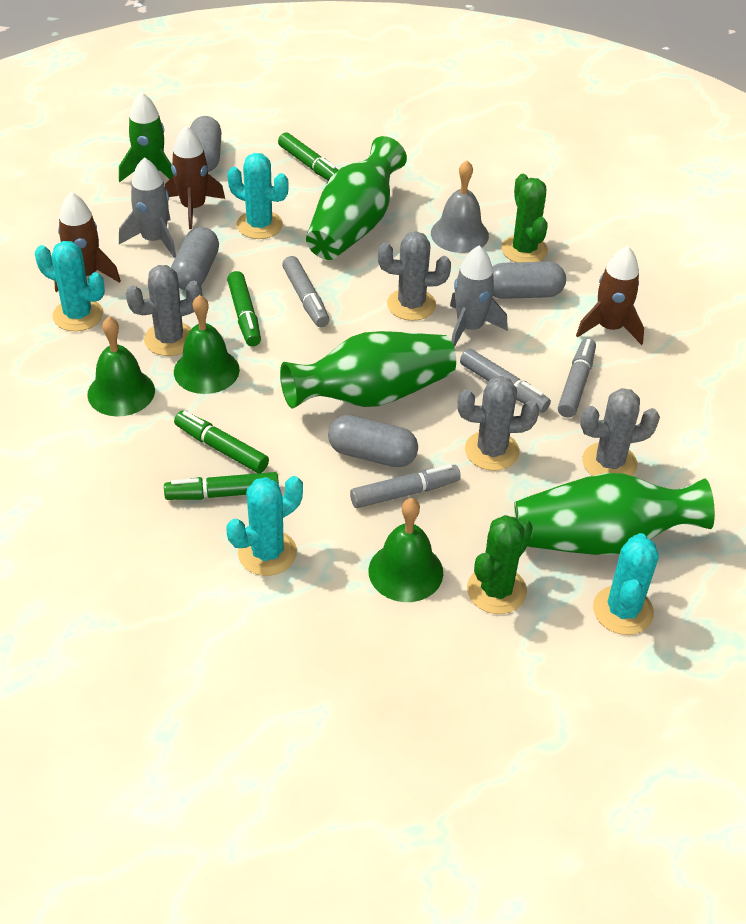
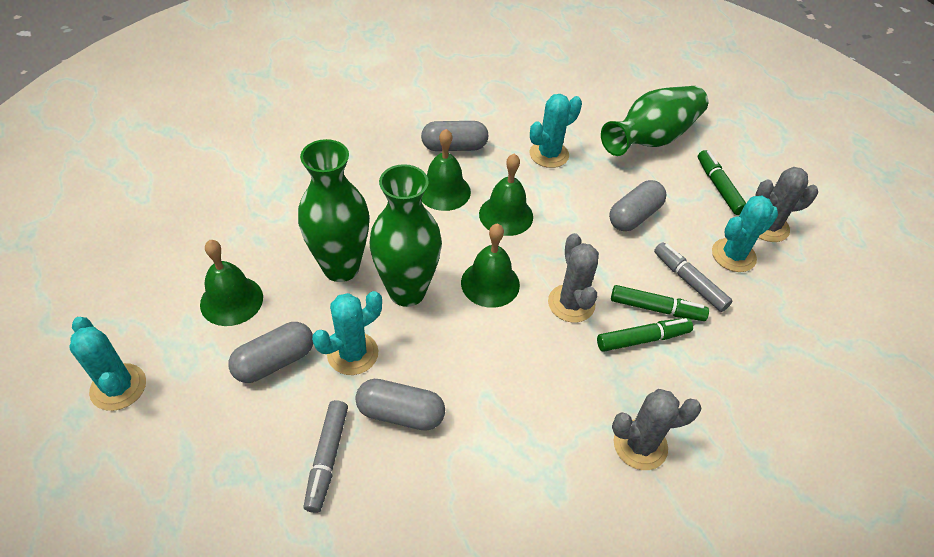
brown rocket: 3 -> 0
green bell: 3 -> 4
green cactus: 2 -> 0
green marker: 4 -> 3
green rocket: 1 -> 0
grey bell: 1 -> 0
grey cactus: 4 -> 3
grey marker: 4 -> 2
grey rocket: 2 -> 0

